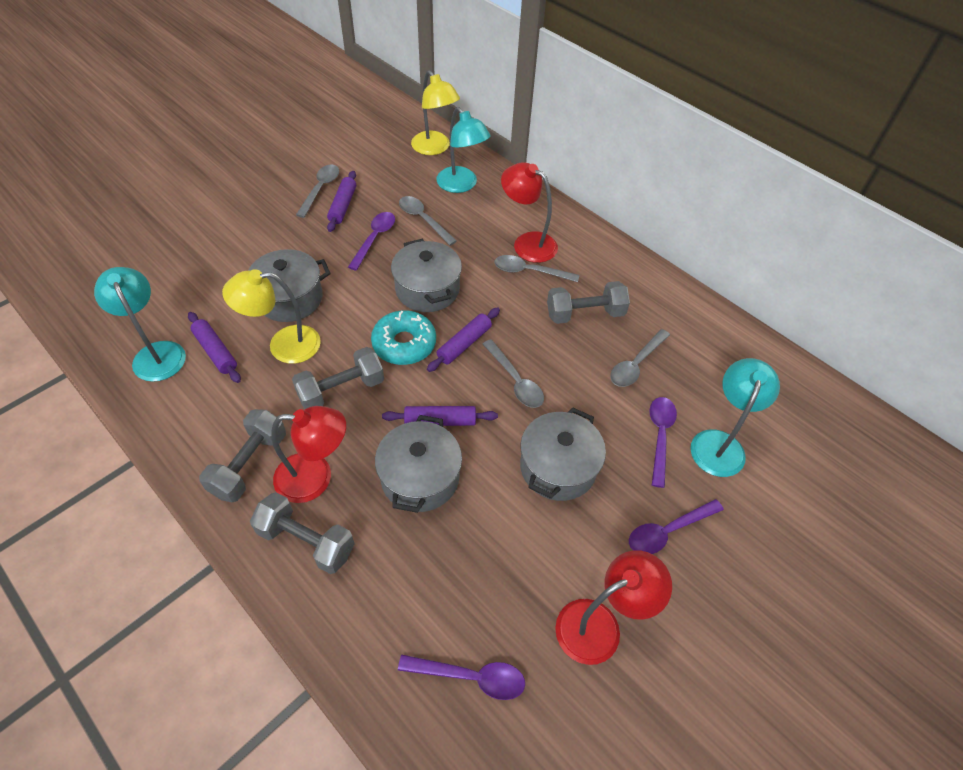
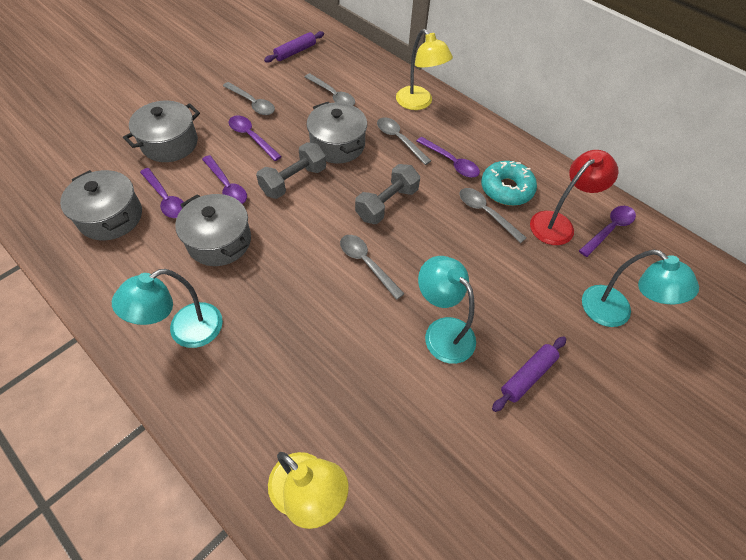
grey dumbbell: 4 -> 2
purple rolling pin: 4 -> 2
purple spoon: 4 -> 5
red lamp: 3 -> 1

